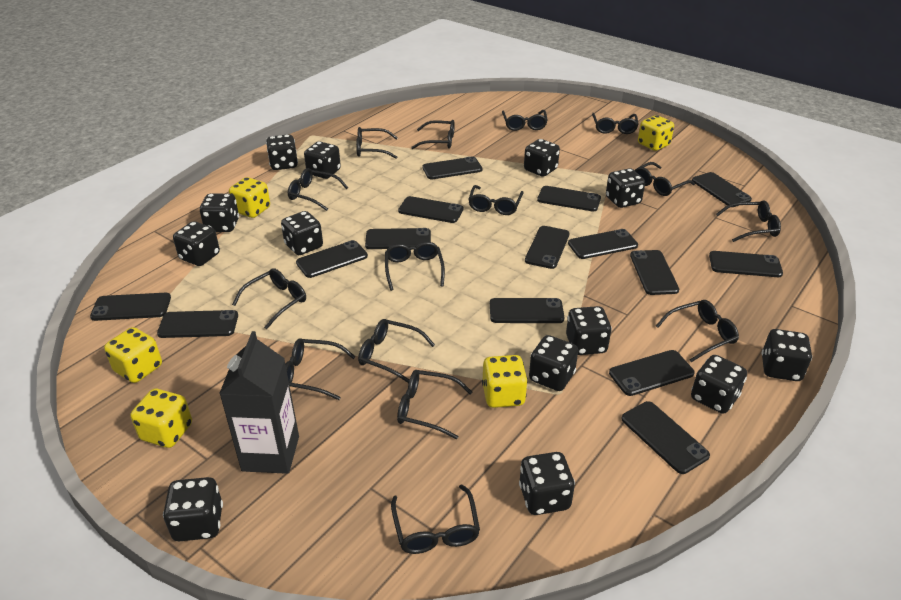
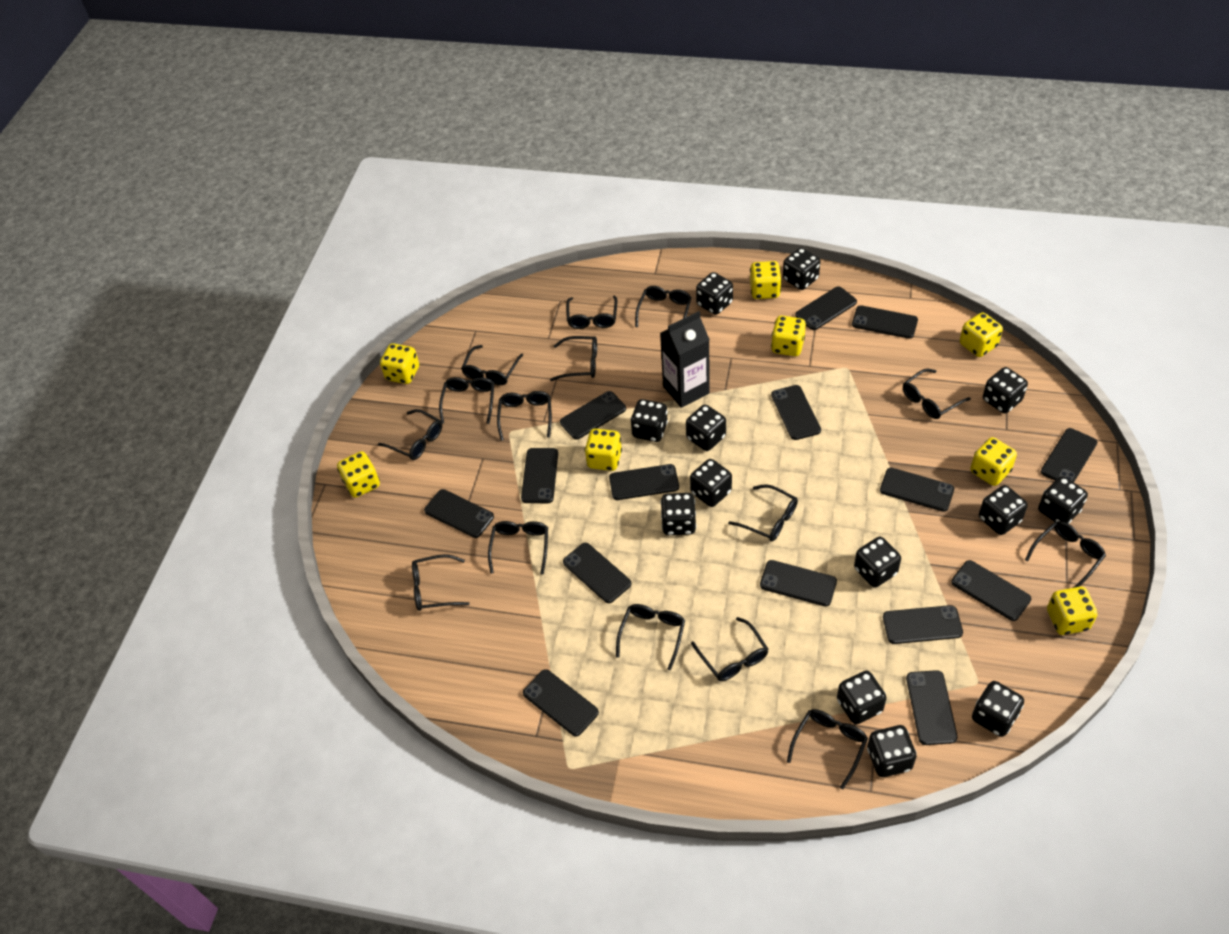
yellow dice: 5 -> 8

